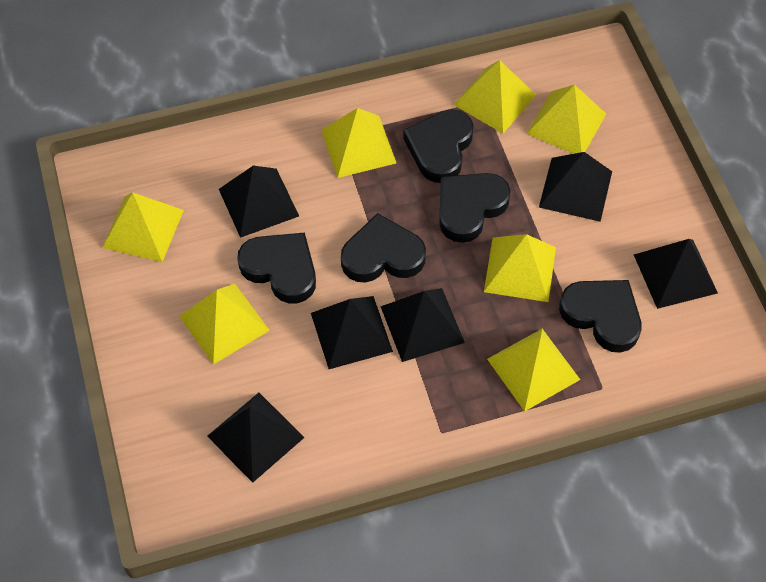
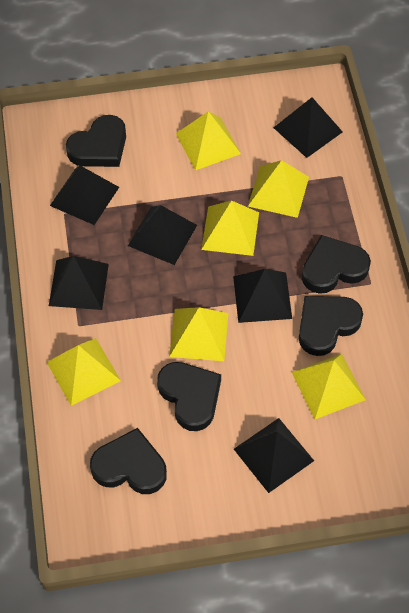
yellow pyramid: 7 -> 6

